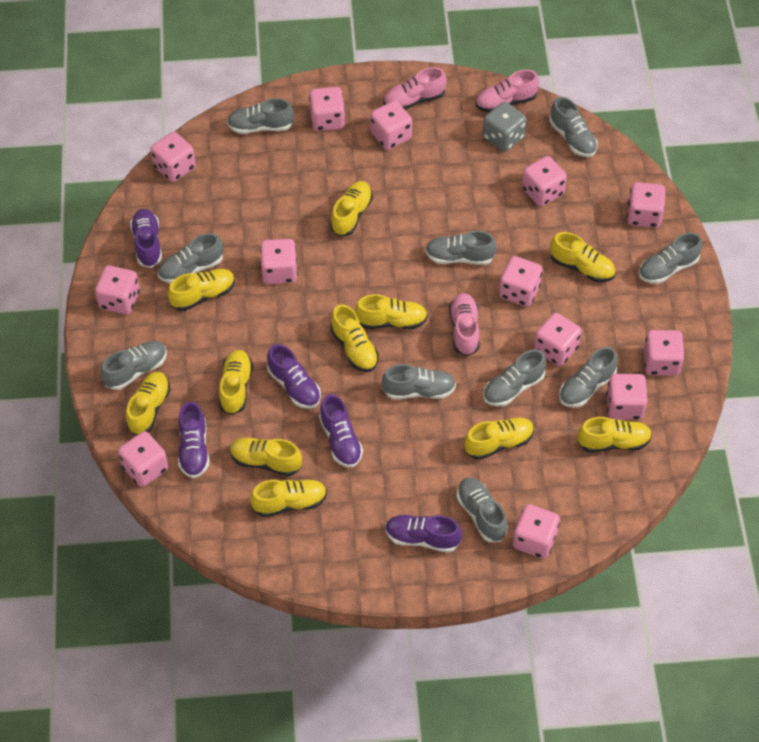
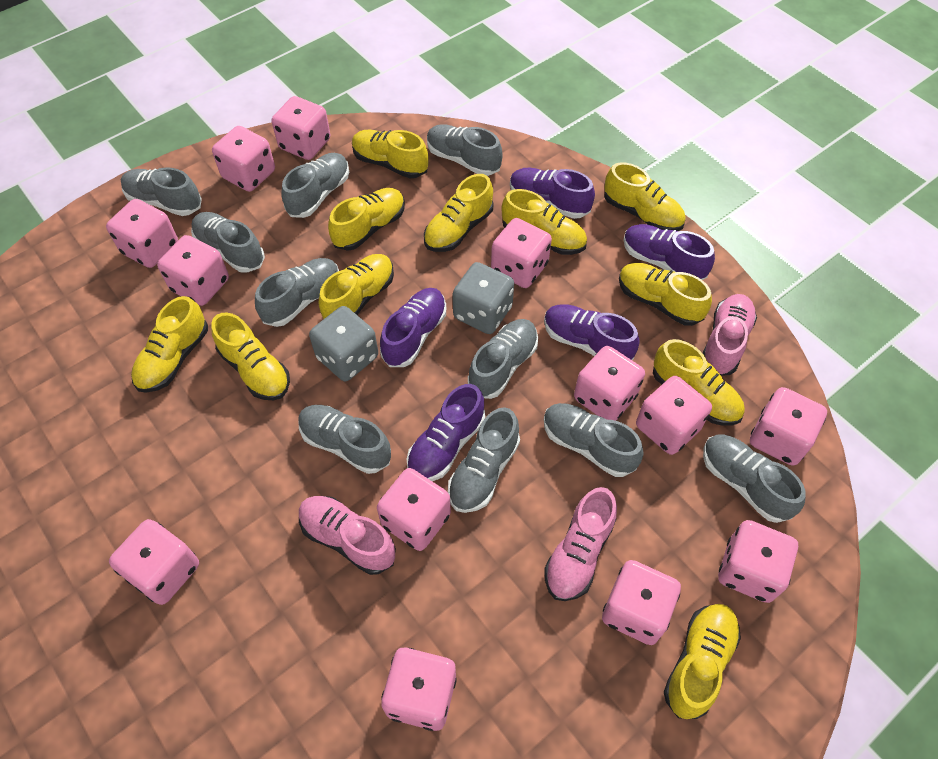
grey dice: 1 -> 2

